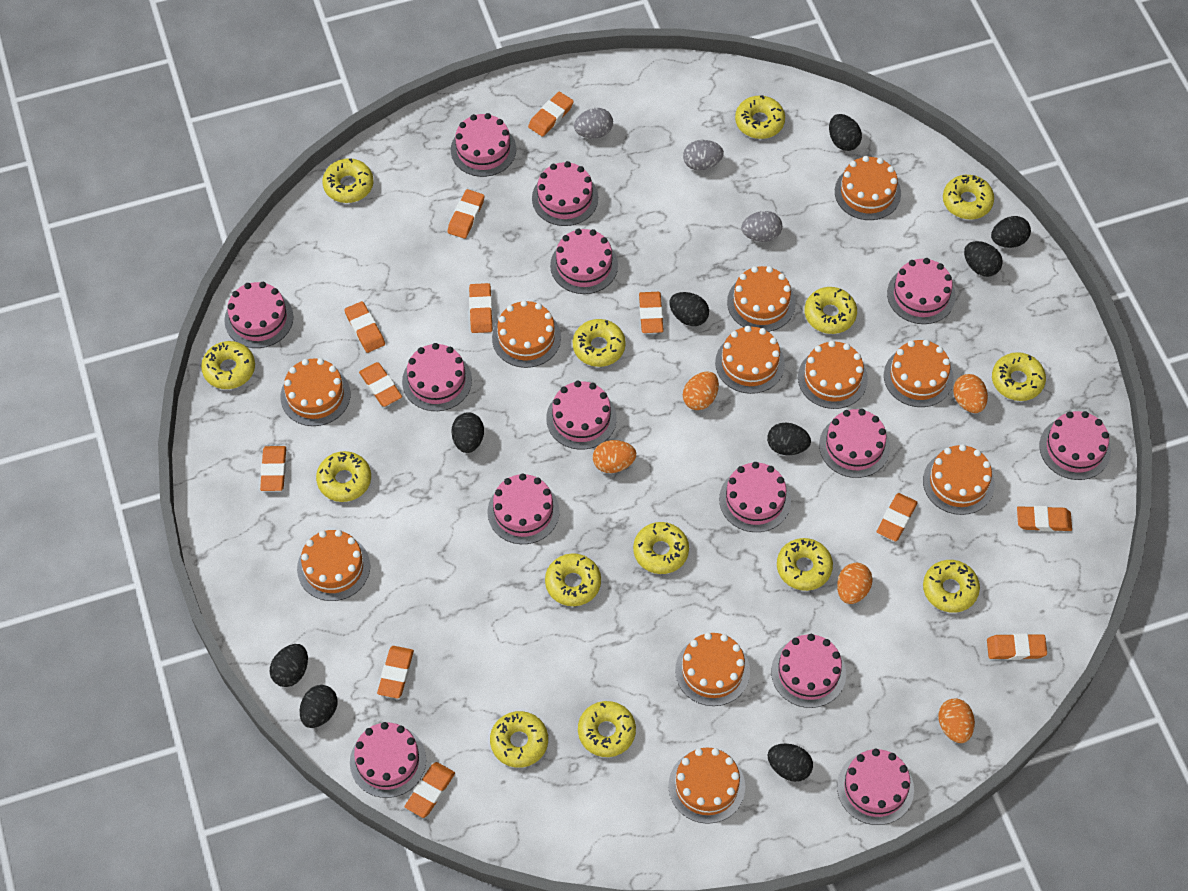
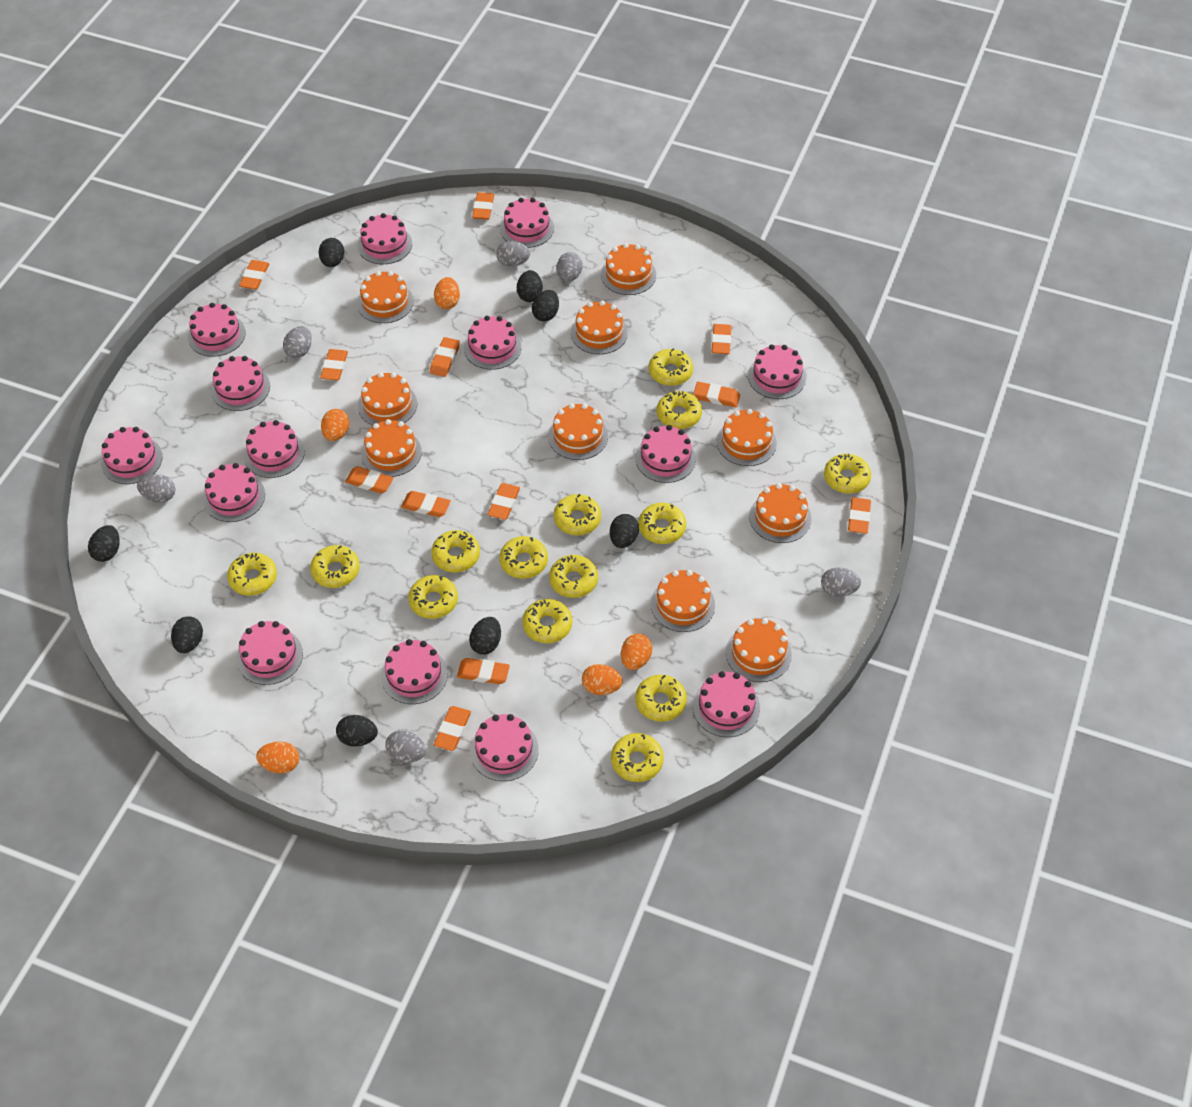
black egg: 9 -> 8
grey egg: 3 -> 6
orange cake: 11 -> 10

